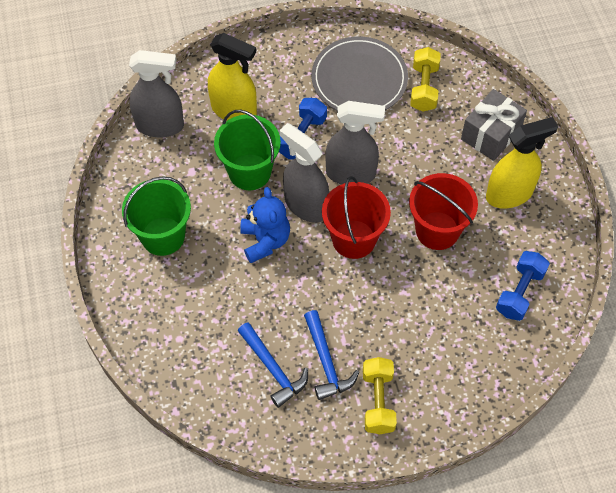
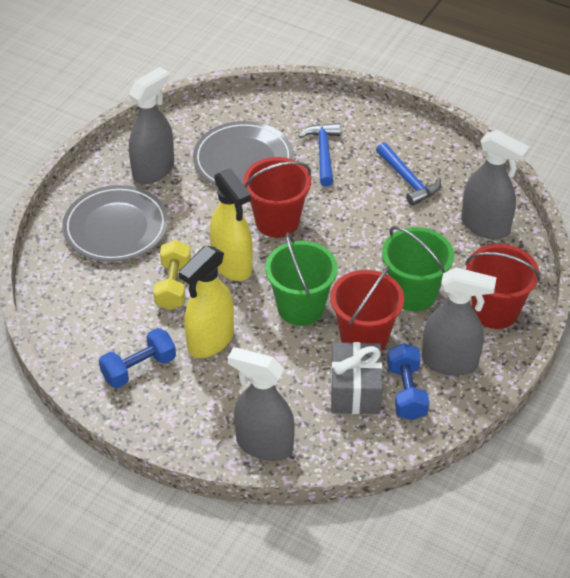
blue teddy bear: 1 -> 0
grey plate: 1 -> 2
grey spray bottle: 3 -> 4
red bucket: 2 -> 3
yellow dumbbell: 2 -> 1

